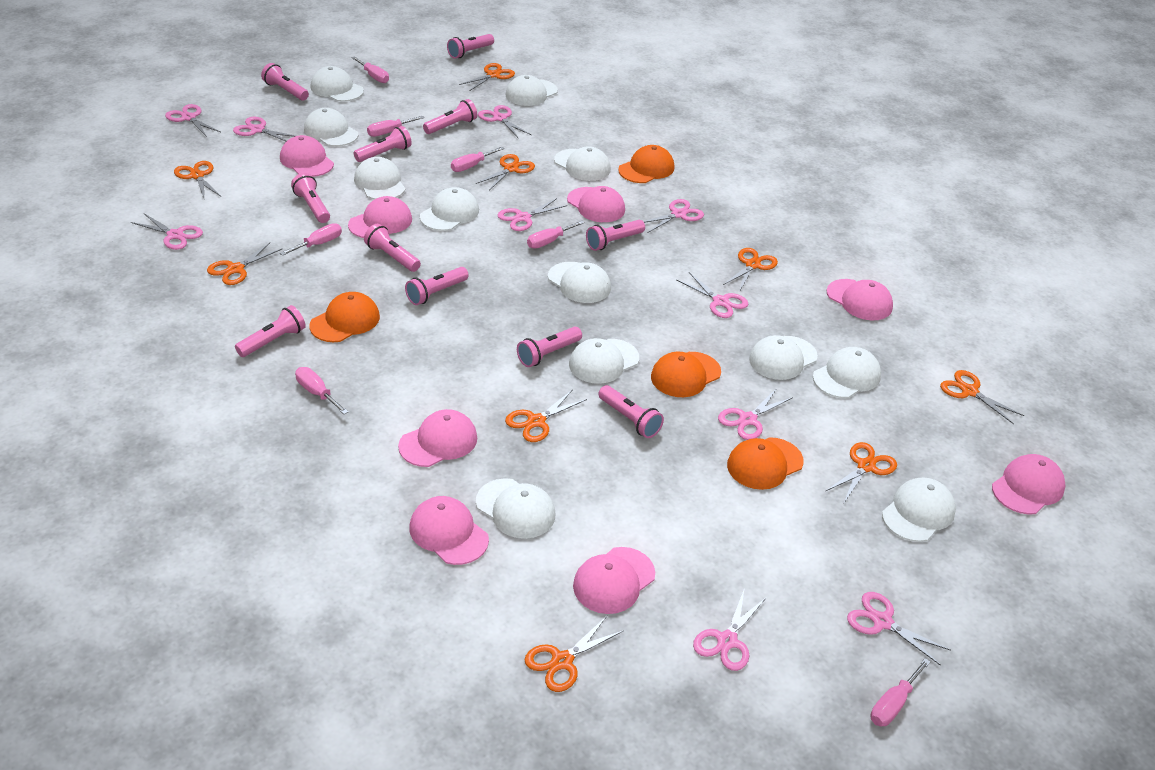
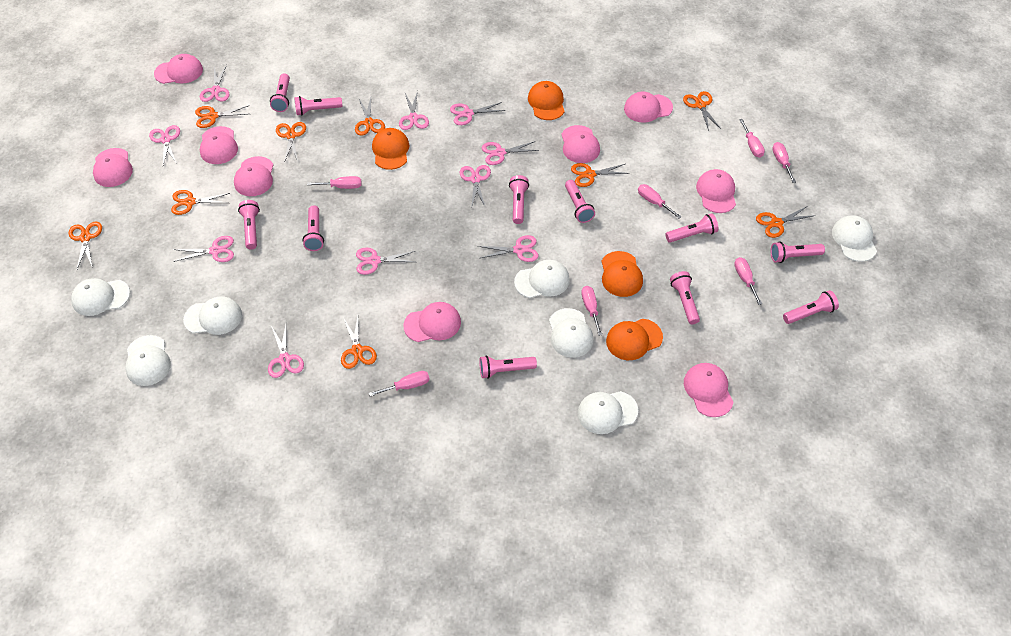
pink cap: 8 -> 9
white cap: 12 -> 7

